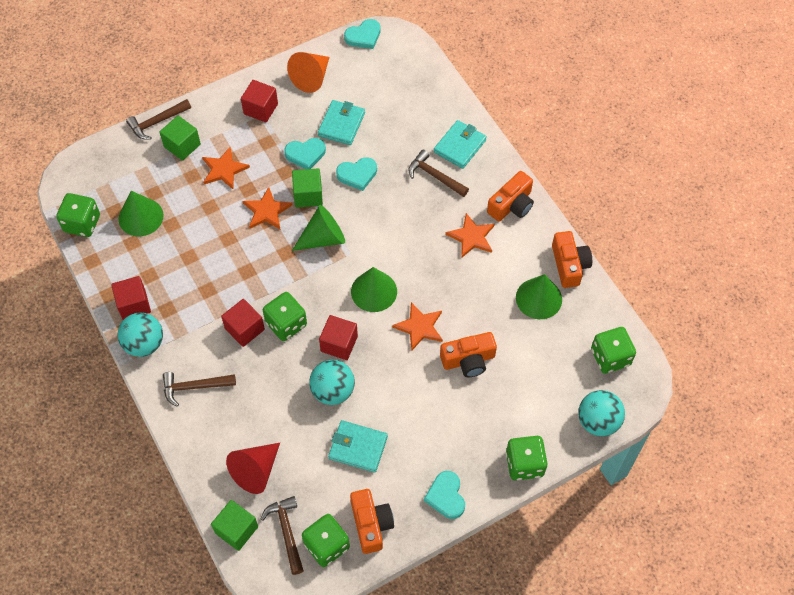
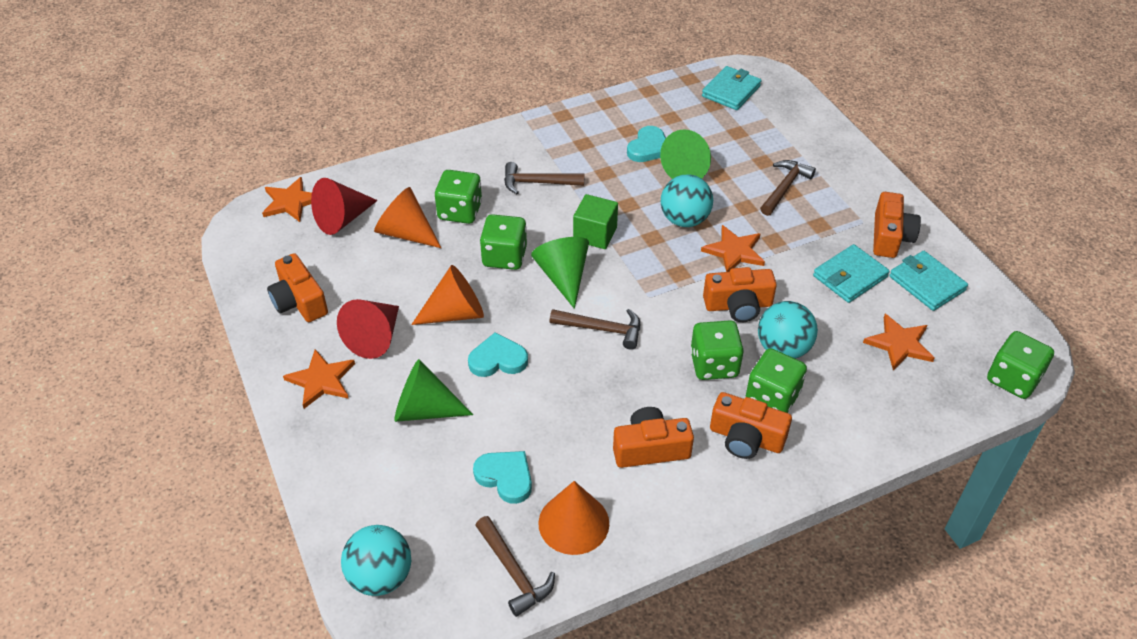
green cone: 4 -> 3
green cube: 3 -> 1
orange camera: 4 -> 5
orange cone: 1 -> 3
red cone: 1 -> 2
red cube: 4 -> 0
turquoise heart: 4 -> 3

